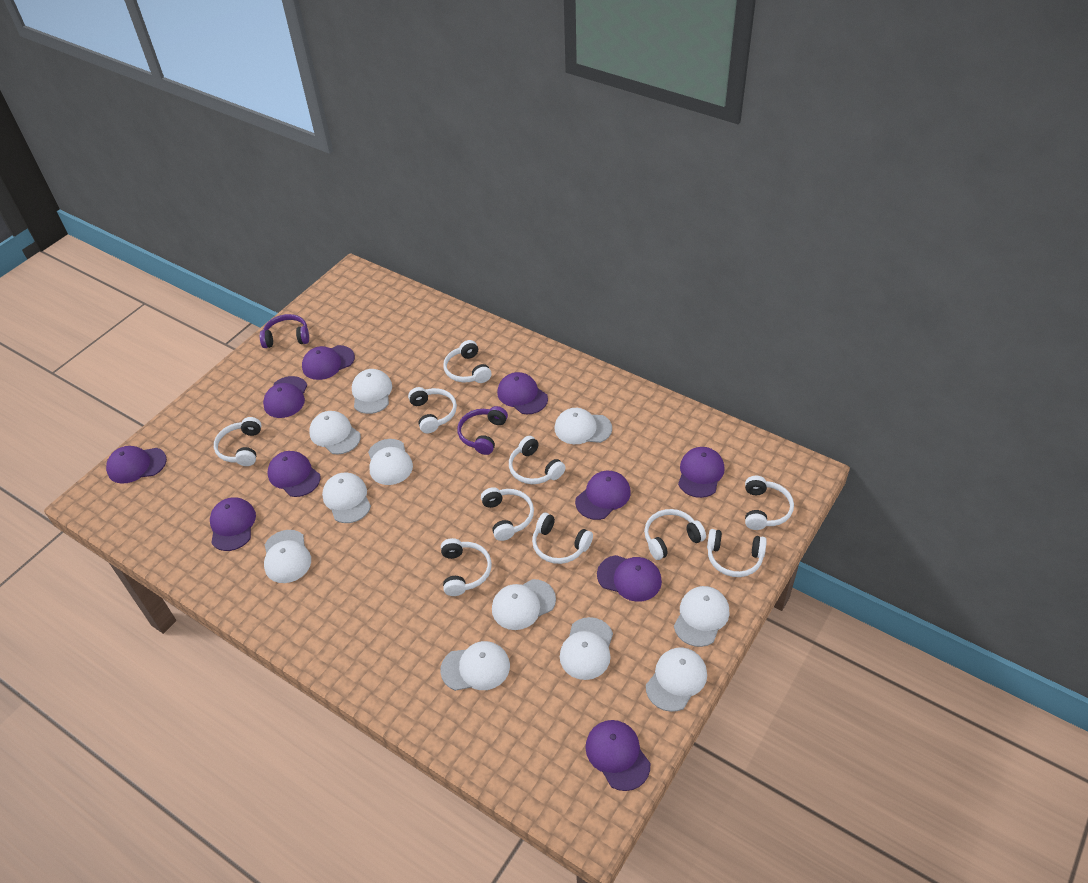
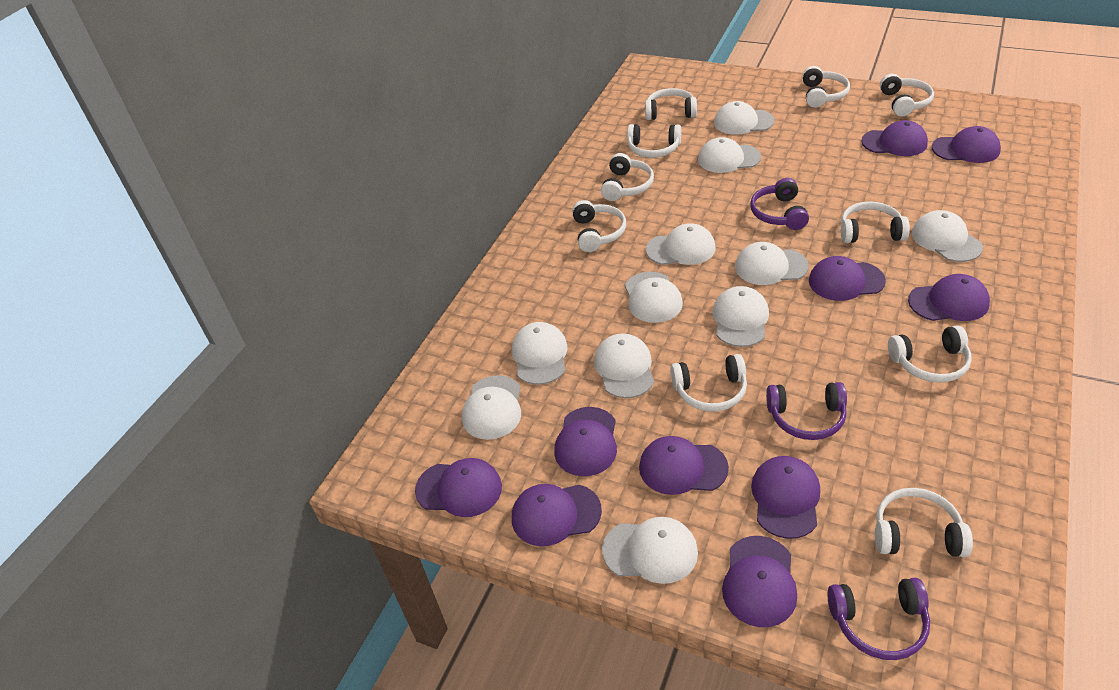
purple headphones: 2 -> 3

